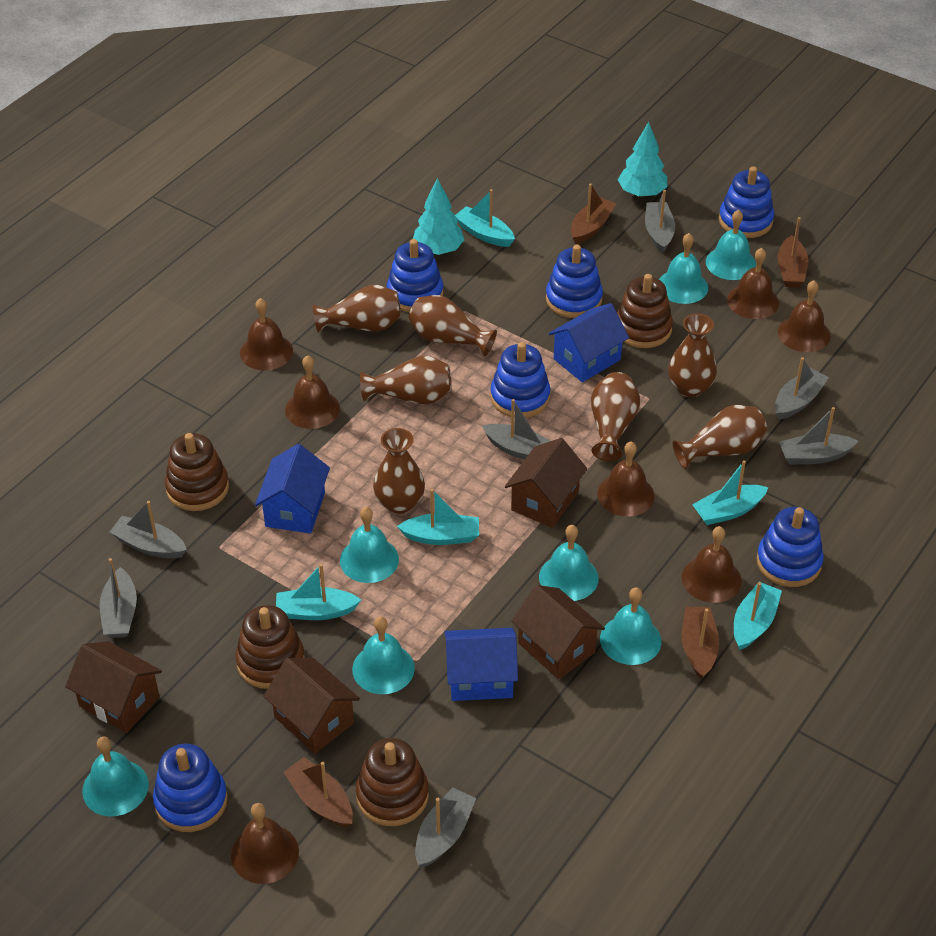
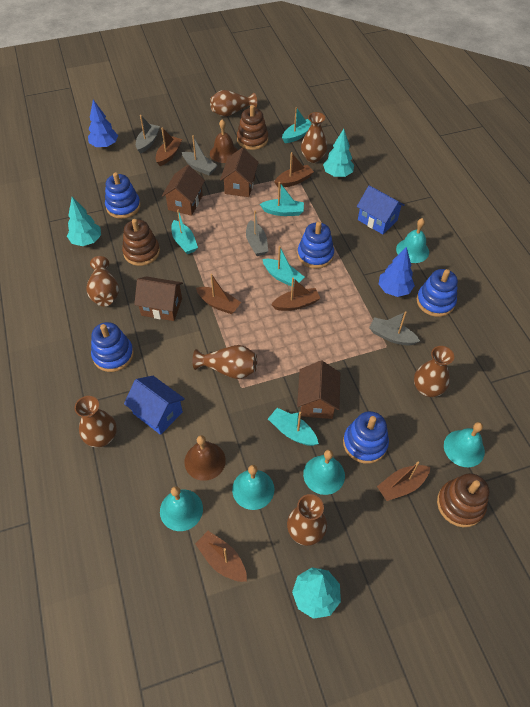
blue house: 3 -> 2
blue stacking toy: 6 -> 5
blue tree: 0 -> 2
brown bell: 7 -> 2
brown boat: 4 -> 6
brown stacking toy: 4 -> 3
grey boat: 7 -> 4
turquoise bell: 7 -> 5
turquoise tree: 2 -> 3

